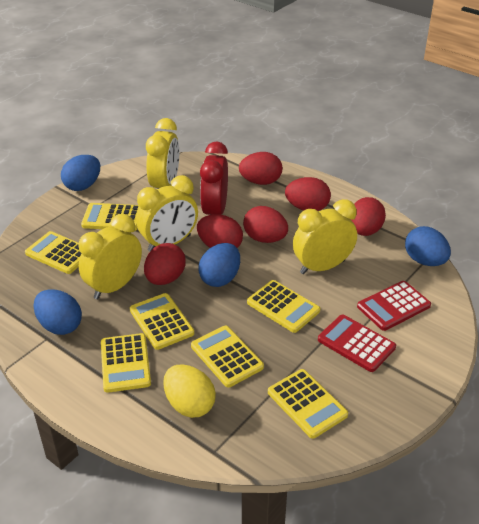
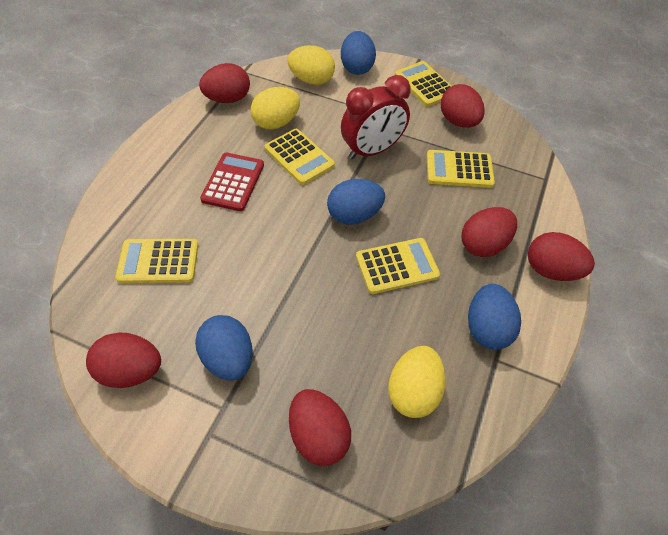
red calculator: 2 -> 1
yellow calculator: 7 -> 5
yellow clock: 4 -> 0
yellow egg: 1 -> 3

